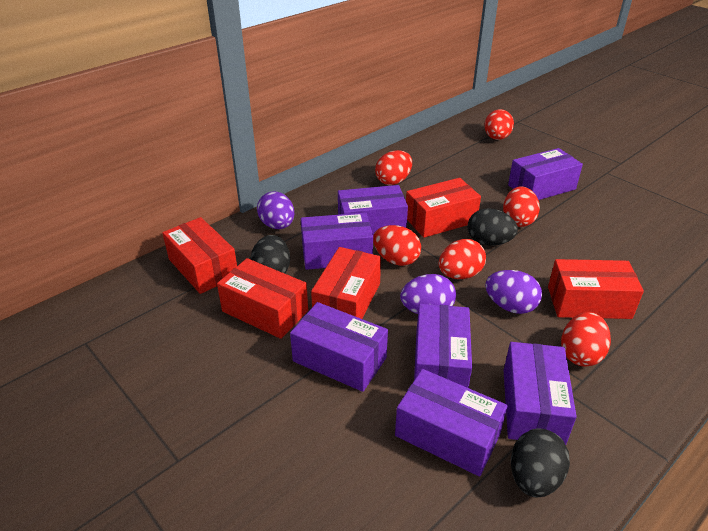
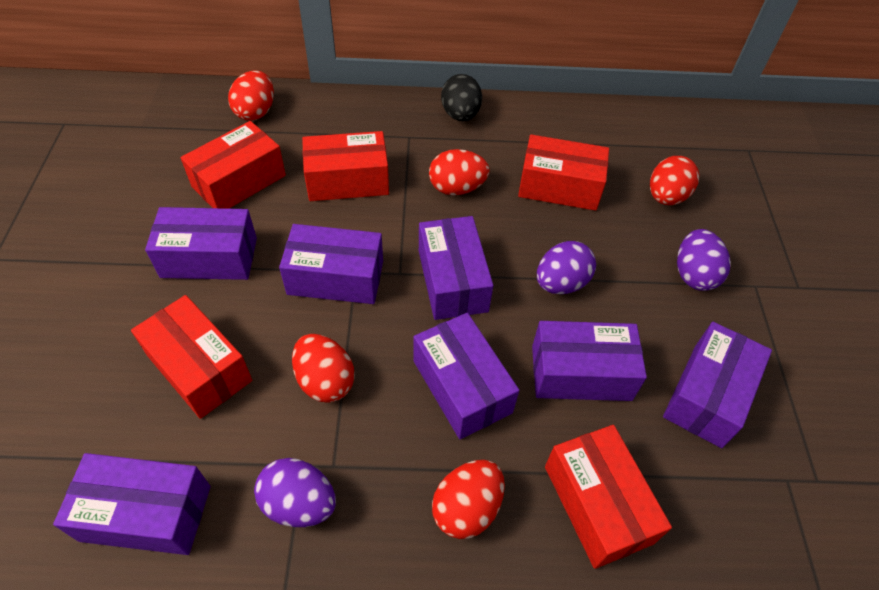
black egg: 3 -> 1
red egg: 6 -> 5

